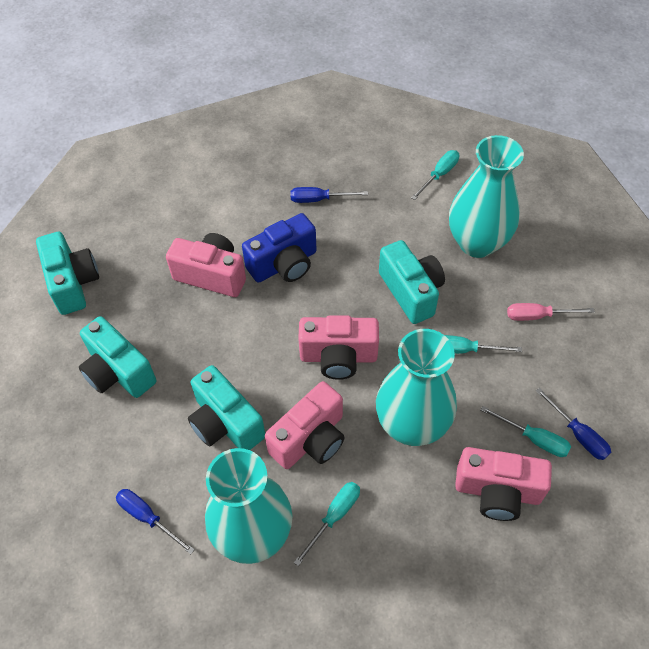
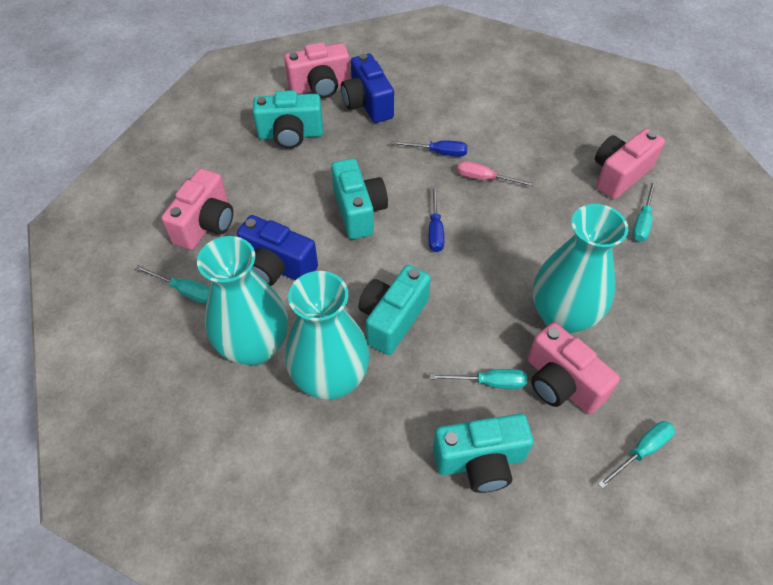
blue camera: 1 -> 2
blue screwdriver: 3 -> 2

